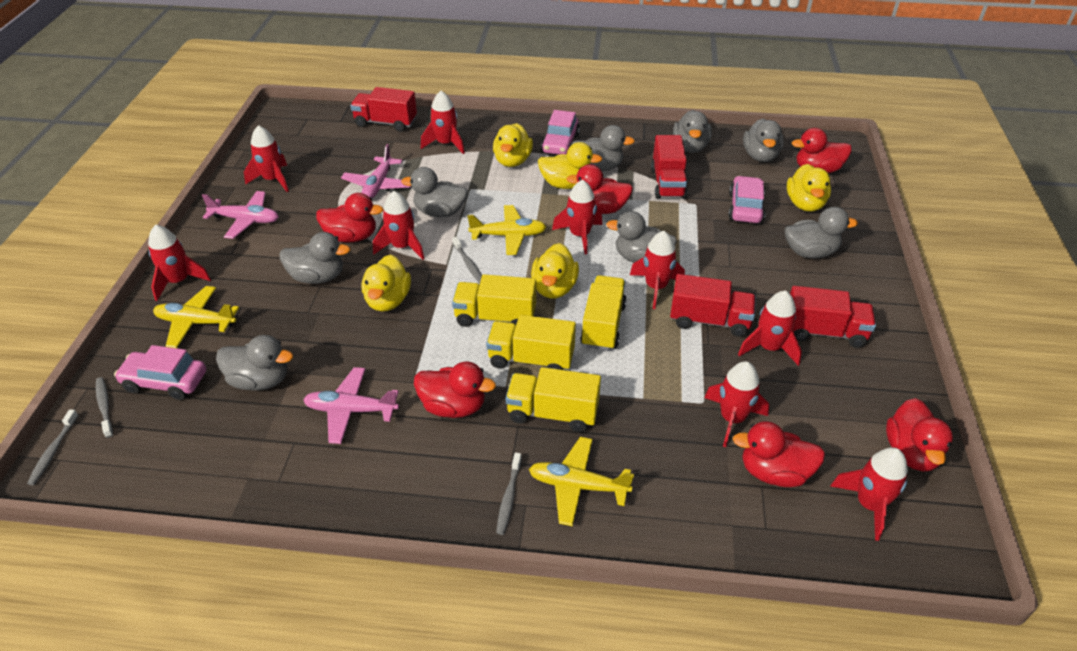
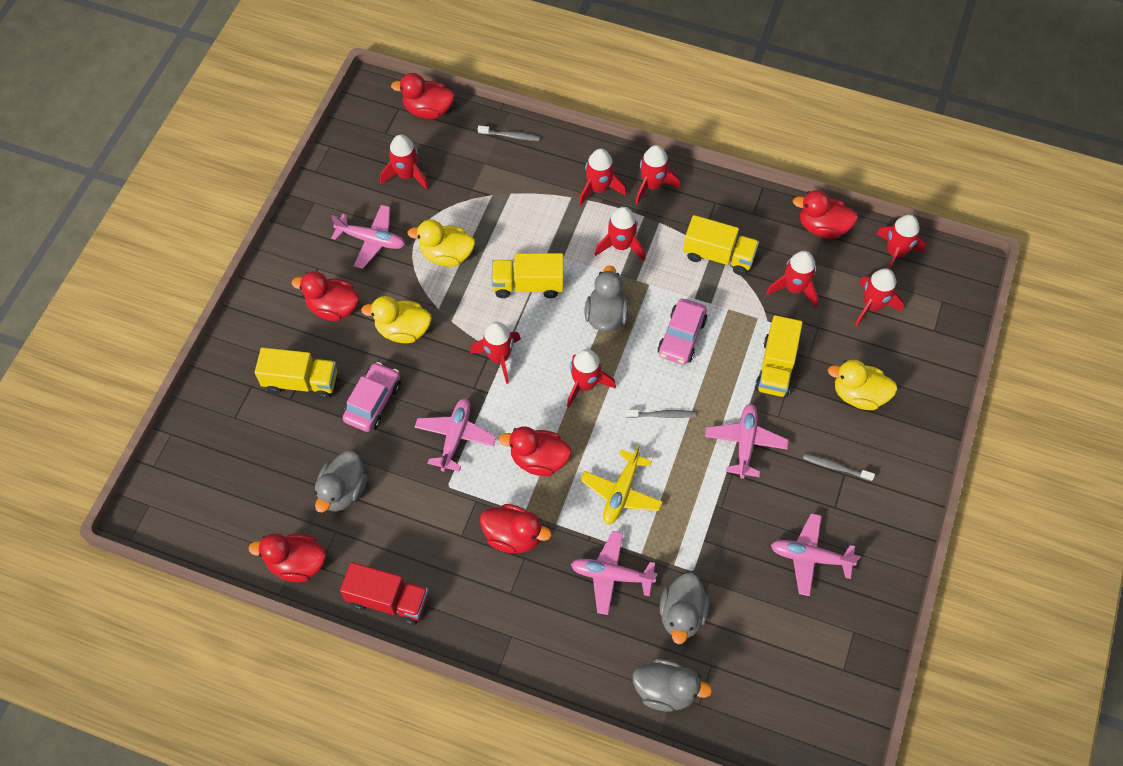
grey duck: 8 -> 4
grey toothbrush: 4 -> 3
pink car: 3 -> 2
pink plane: 3 -> 5
red truck: 4 -> 1
yellow duck: 5 -> 3
yellow plane: 3 -> 1

